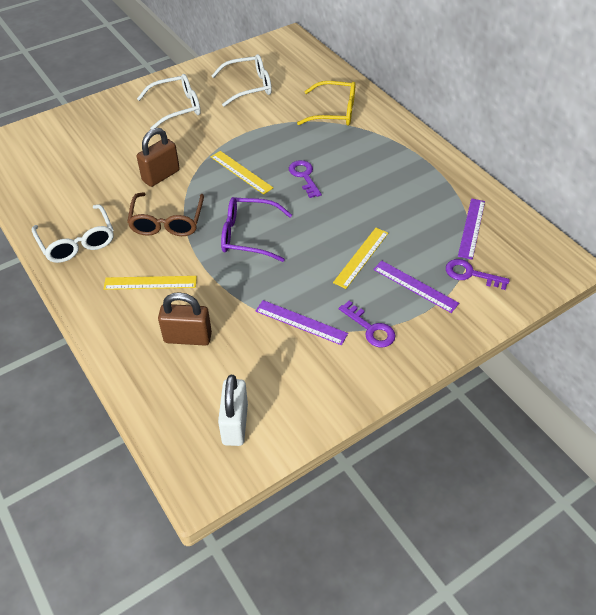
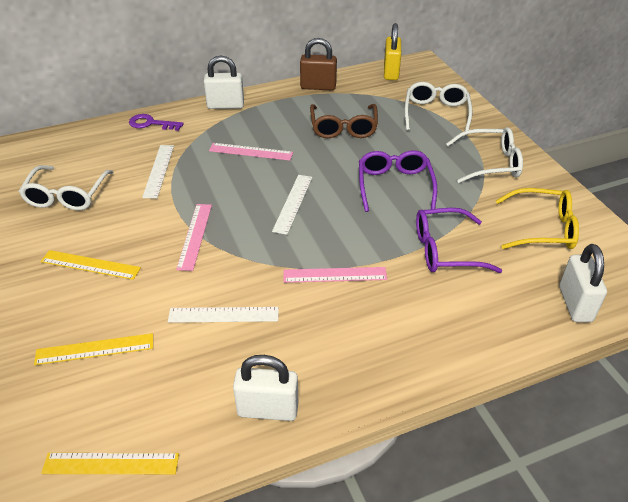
brown padlock: 2 -> 1
pink ruler: 0 -> 3
purple glasses: 1 -> 2
purple key: 3 -> 1
purple ruler: 3 -> 0
white padlock: 1 -> 3
white ruler: 0 -> 3
yellow padlock: 0 -> 1

